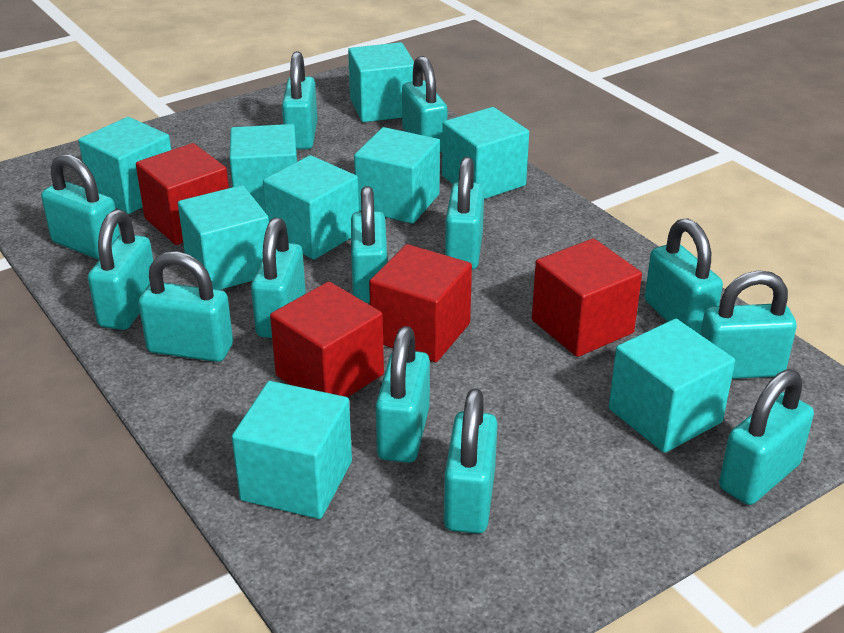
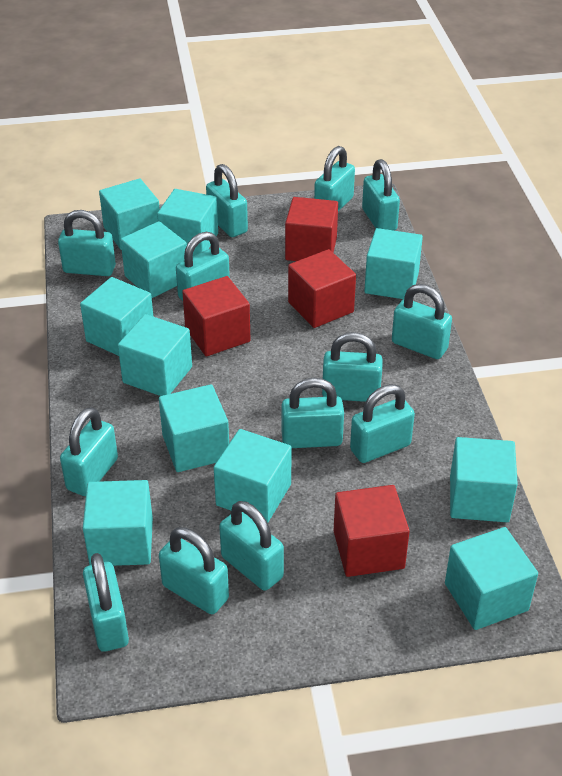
turquoise cube: 9 -> 11

